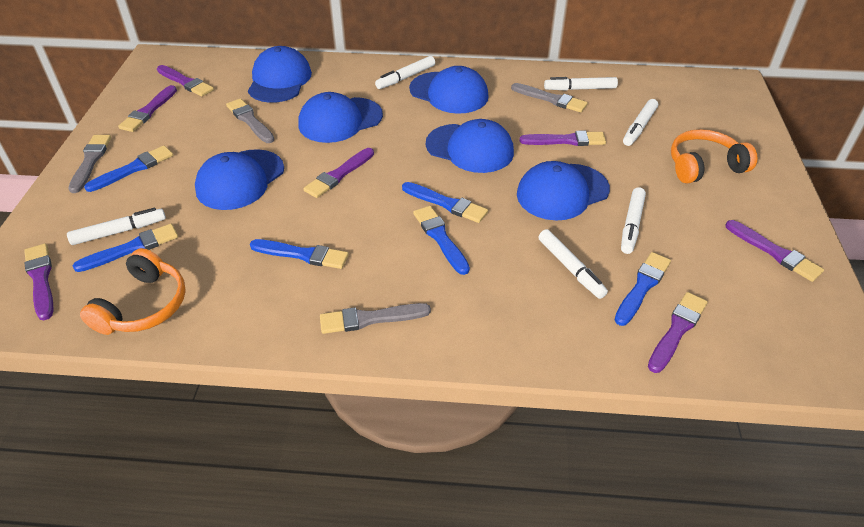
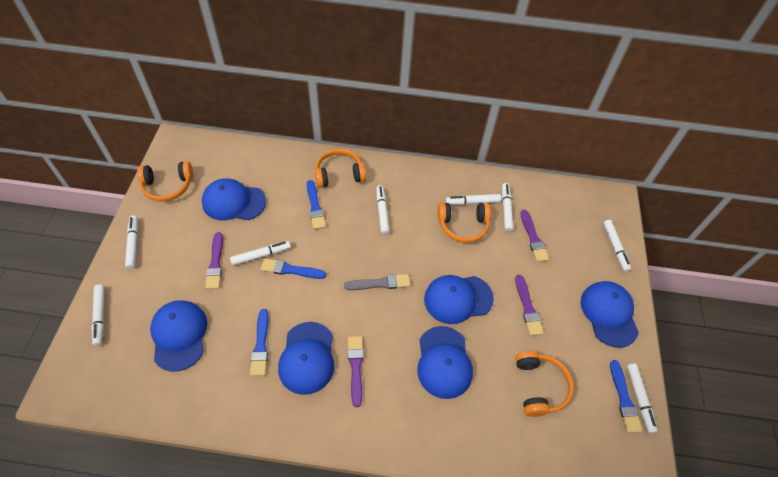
blue brush: 6 -> 4
grey brush: 4 -> 1
orange headphones: 2 -> 4
purple brush: 7 -> 4
white marker: 6 -> 8

